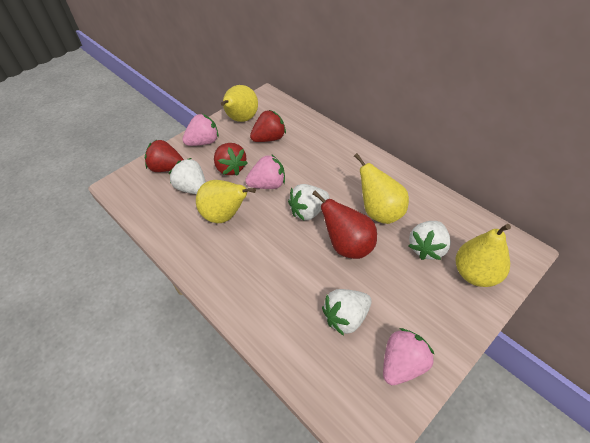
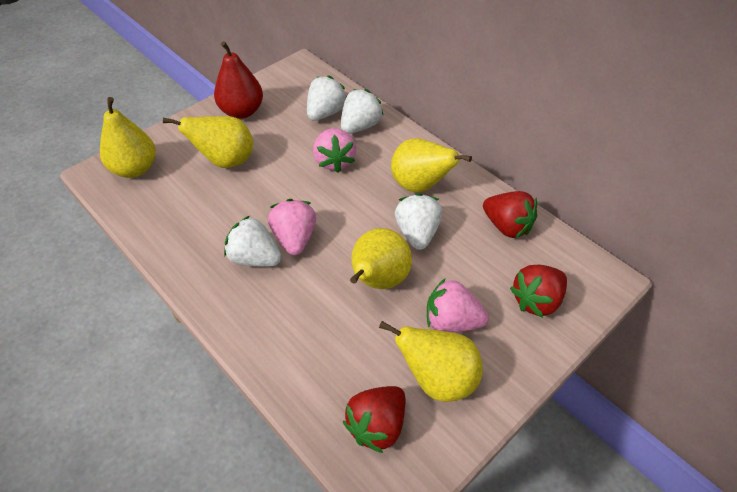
yellow pear: 4 -> 5

